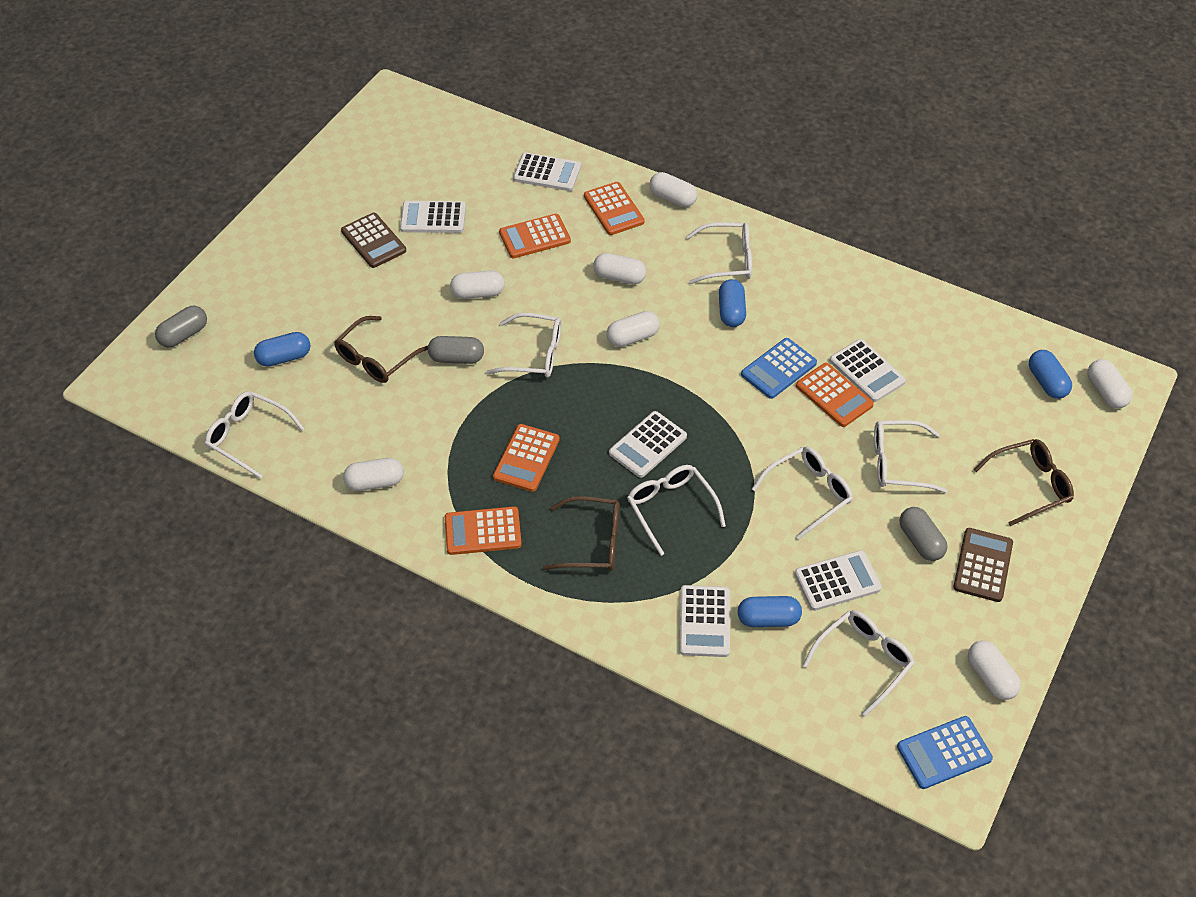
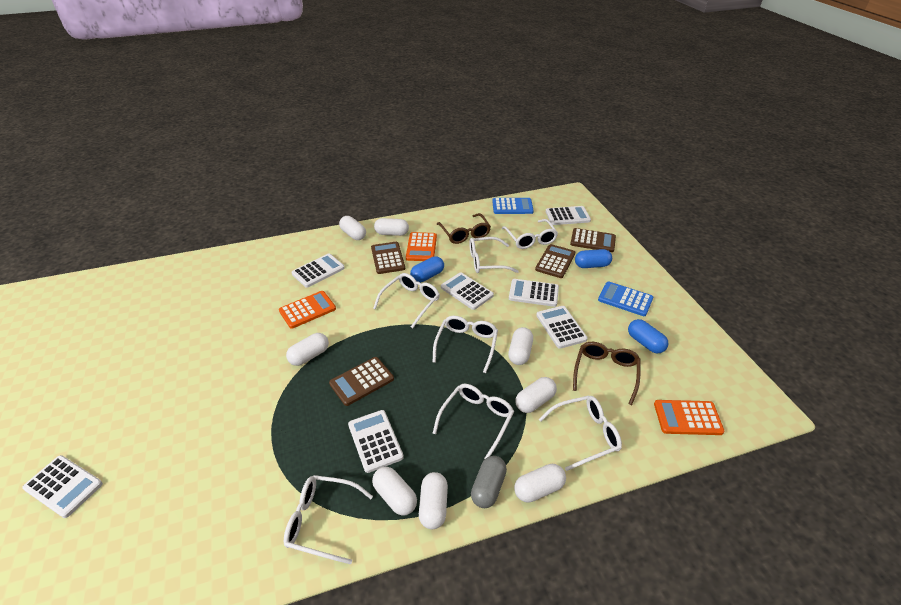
blue capsule: 4 -> 3
brown calculator: 2 -> 4
brown glasses: 3 -> 2
grey capsule: 3 -> 1
orange calculator: 5 -> 3
white calculator: 6 -> 7
white capsule: 7 -> 8

